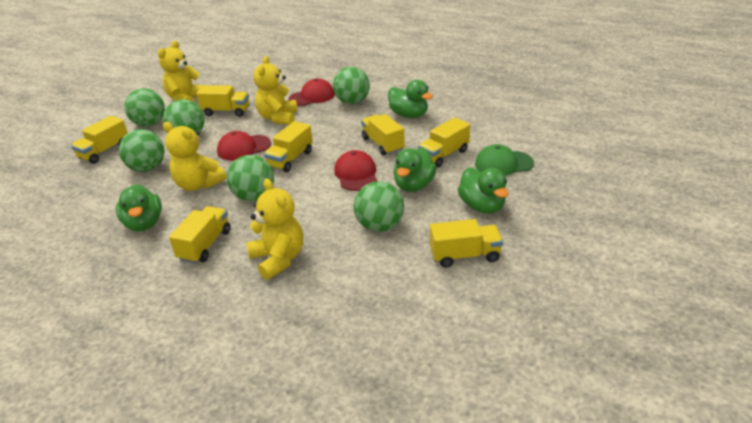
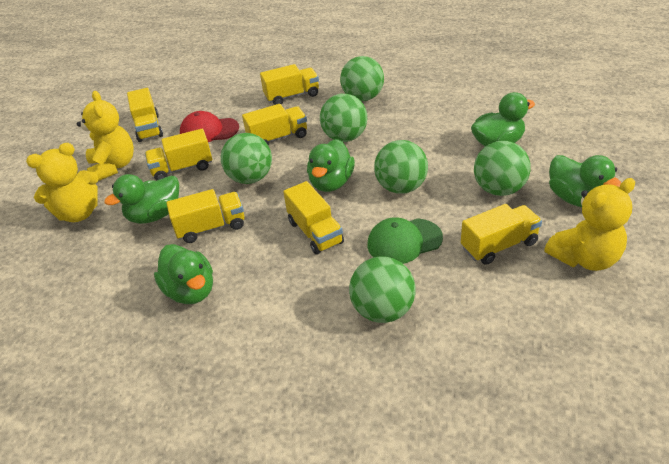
green duck: 4 -> 5
red cap: 3 -> 1
yellow teddy bear: 4 -> 3

